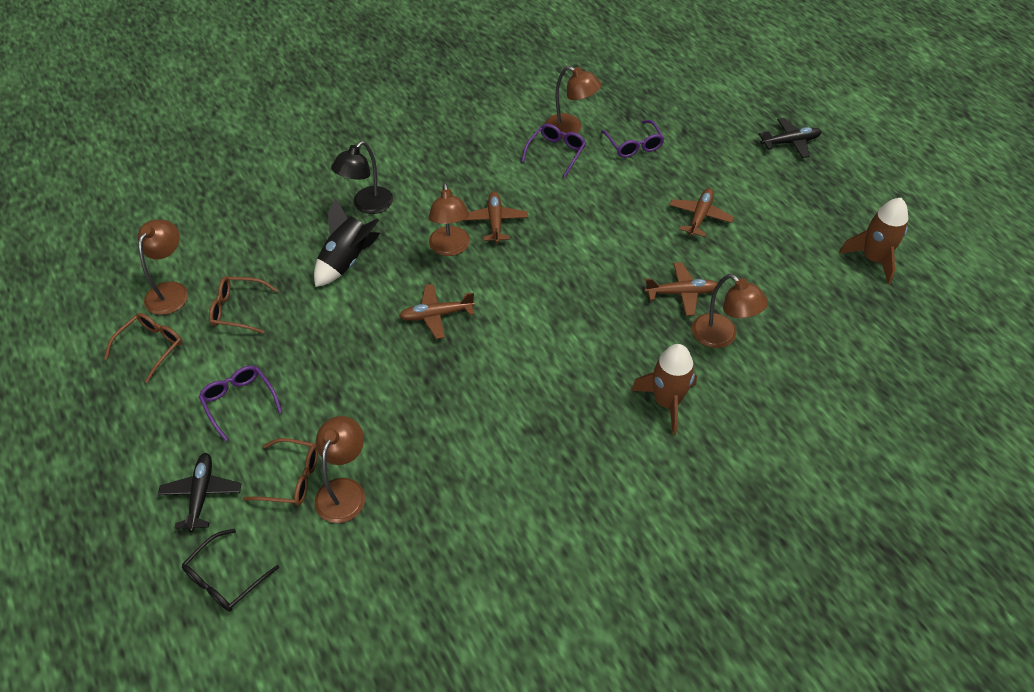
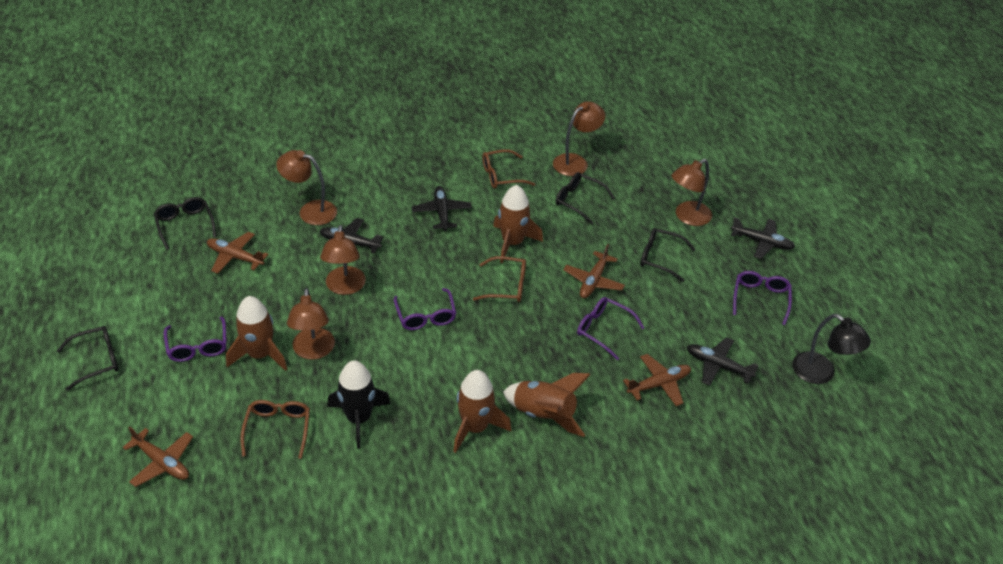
black glasses: 1 -> 4
black plane: 2 -> 4
brown rocket: 2 -> 4
purple glasses: 3 -> 4

